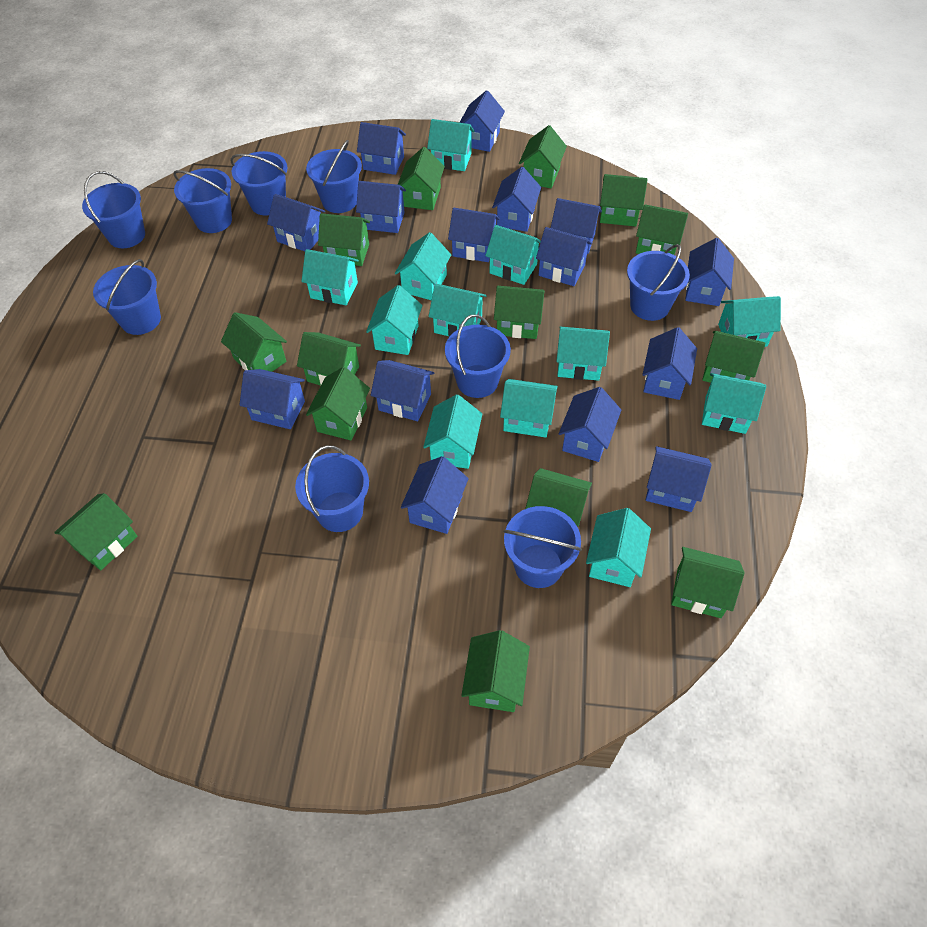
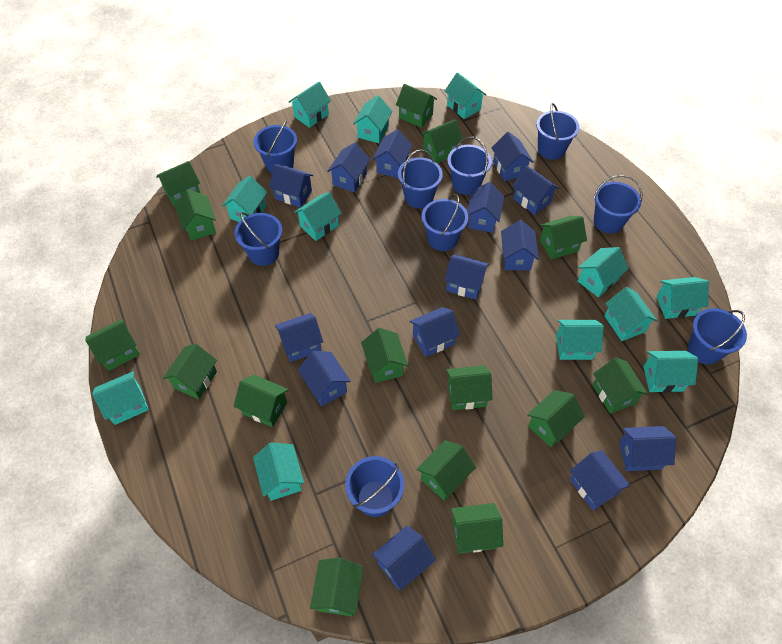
blue house: 15 -> 14
green house: 14 -> 15

